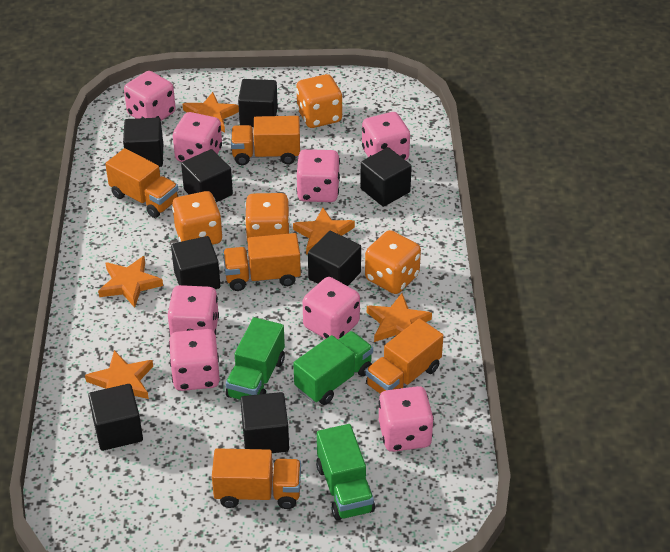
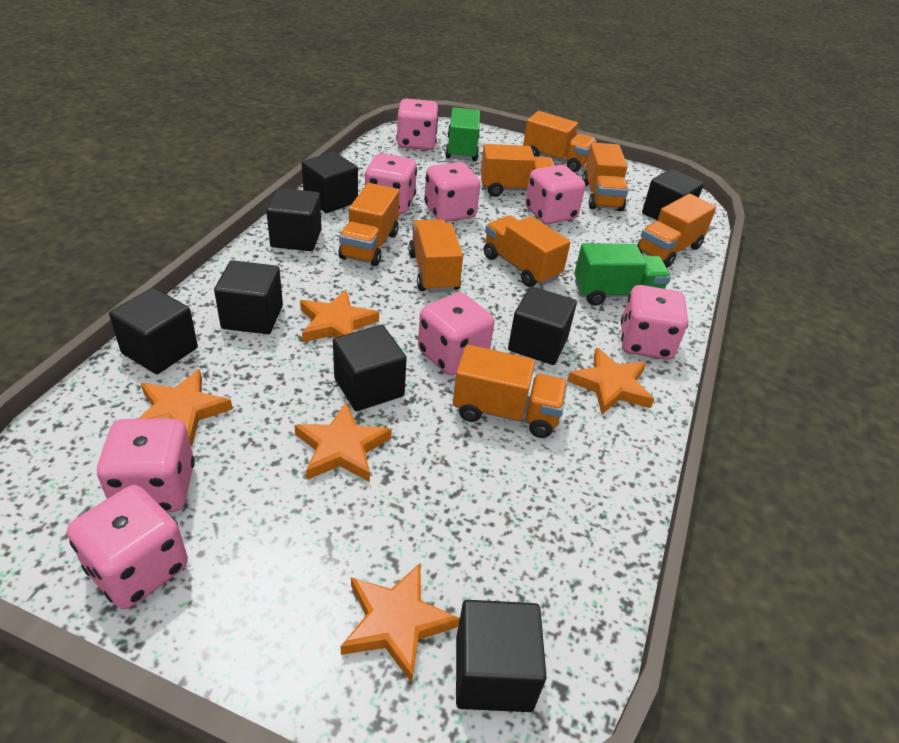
green truck: 3 -> 2
orange dice: 4 -> 0
orange truck: 5 -> 8

